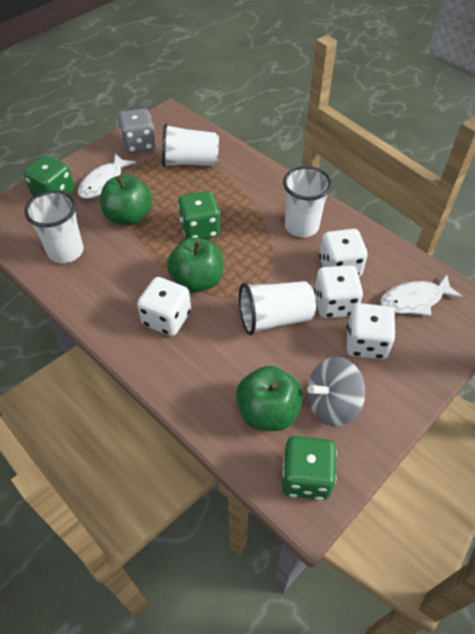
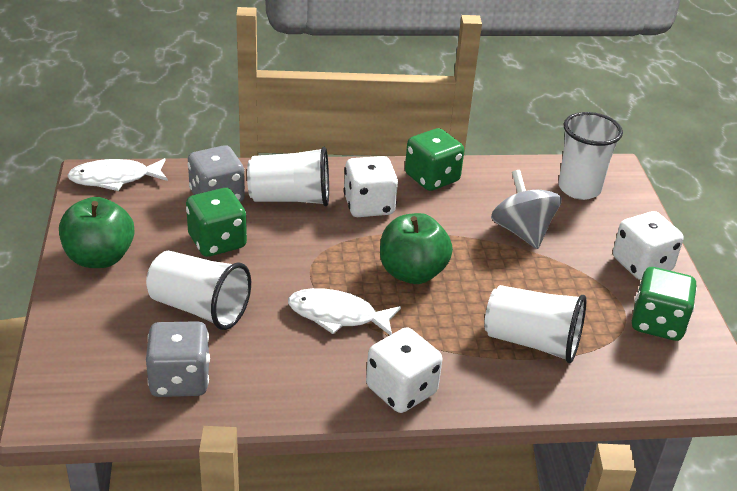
green apple: 3 -> 2
grey dice: 1 -> 2
white dice: 4 -> 3

